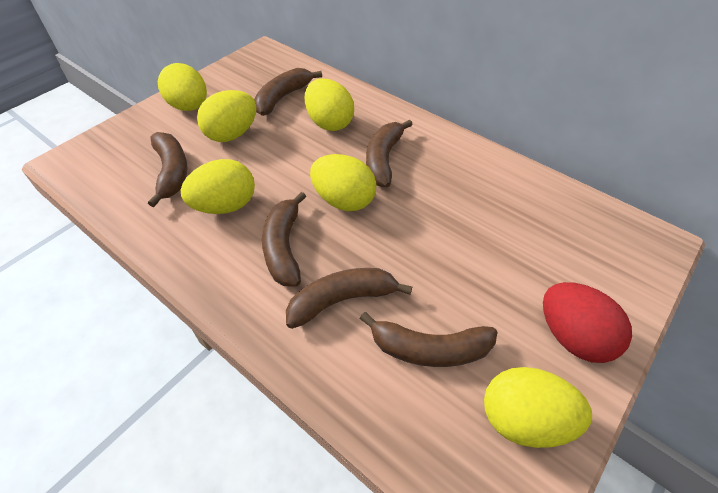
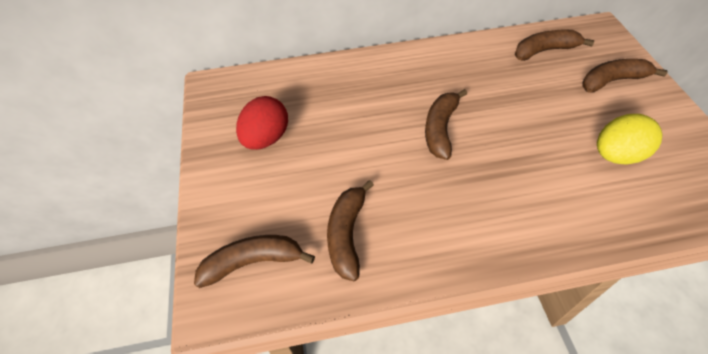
brown banana: 6 -> 5
yellow egg: 6 -> 1

